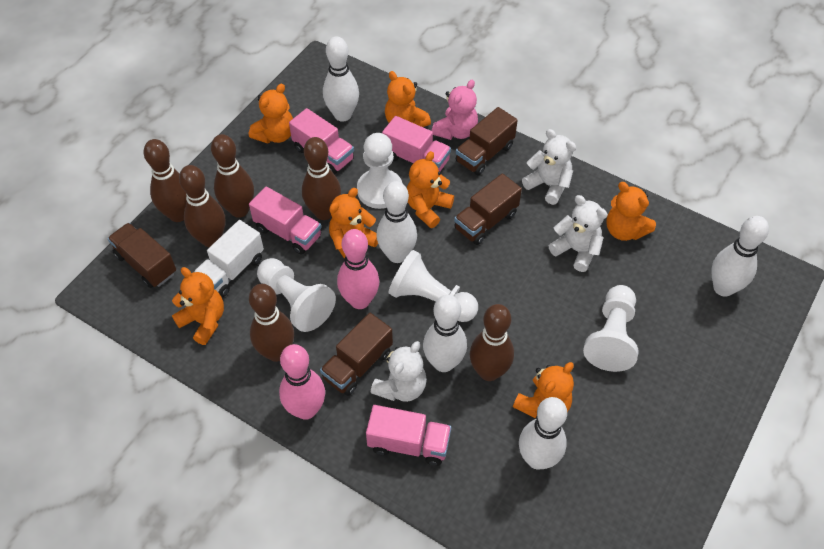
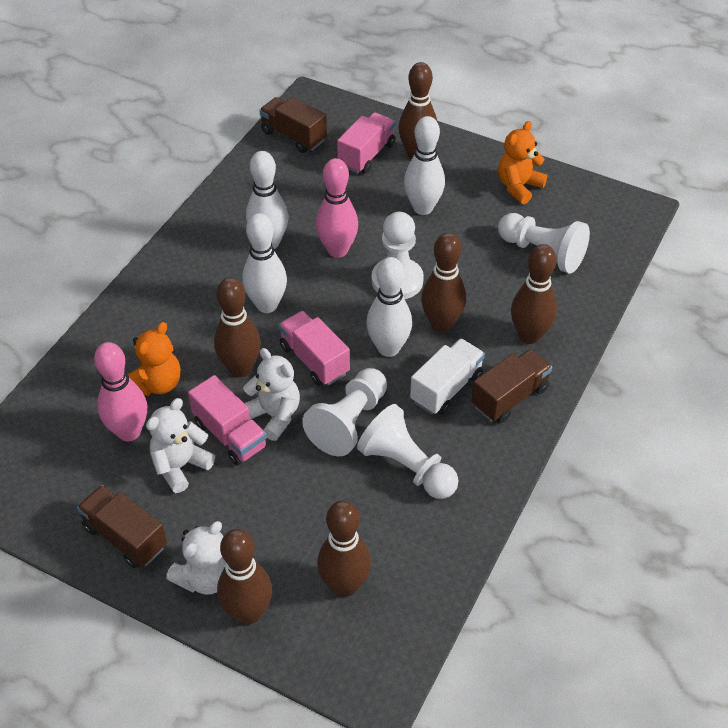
brown truck: 4 -> 3
orange teddy bear: 7 -> 2
pink teddy bear: 1 -> 0
pink truck: 4 -> 3
white bowling pin: 5 -> 4

